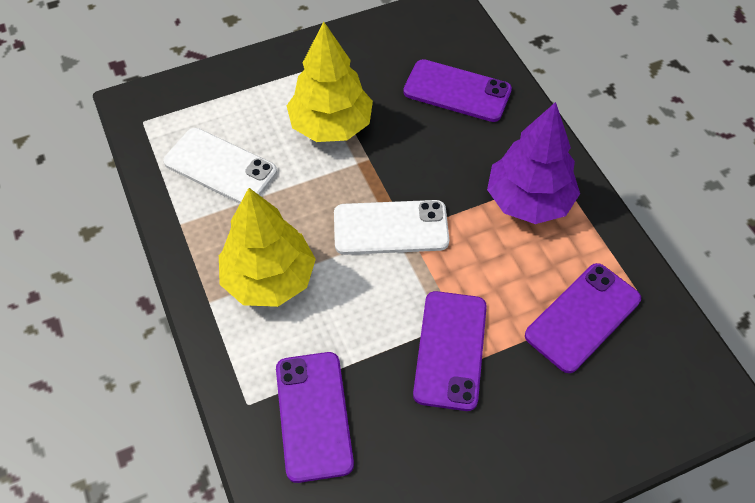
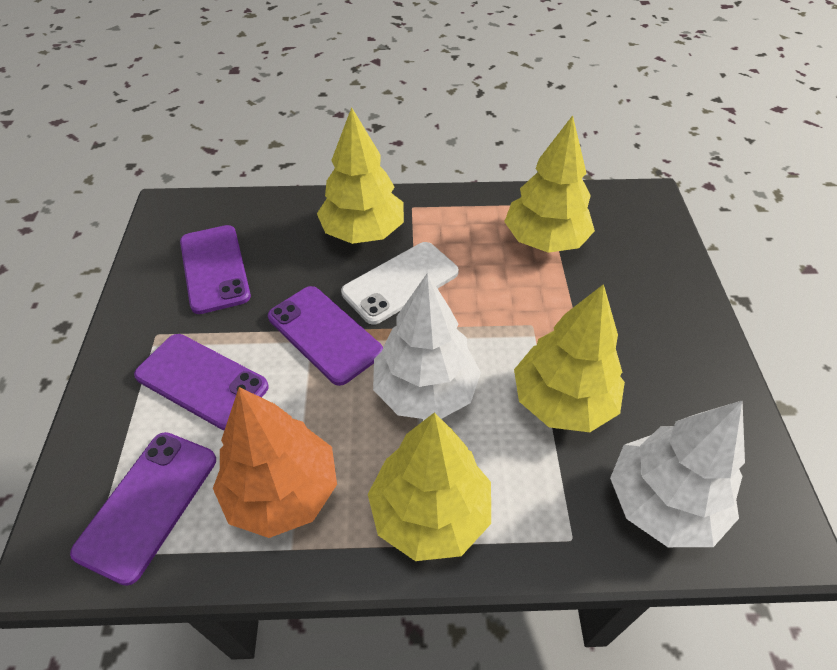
orange tree: 0 -> 1
purple tree: 1 -> 0
white phone: 2 -> 1
white tree: 0 -> 2
yellow tree: 2 -> 4

